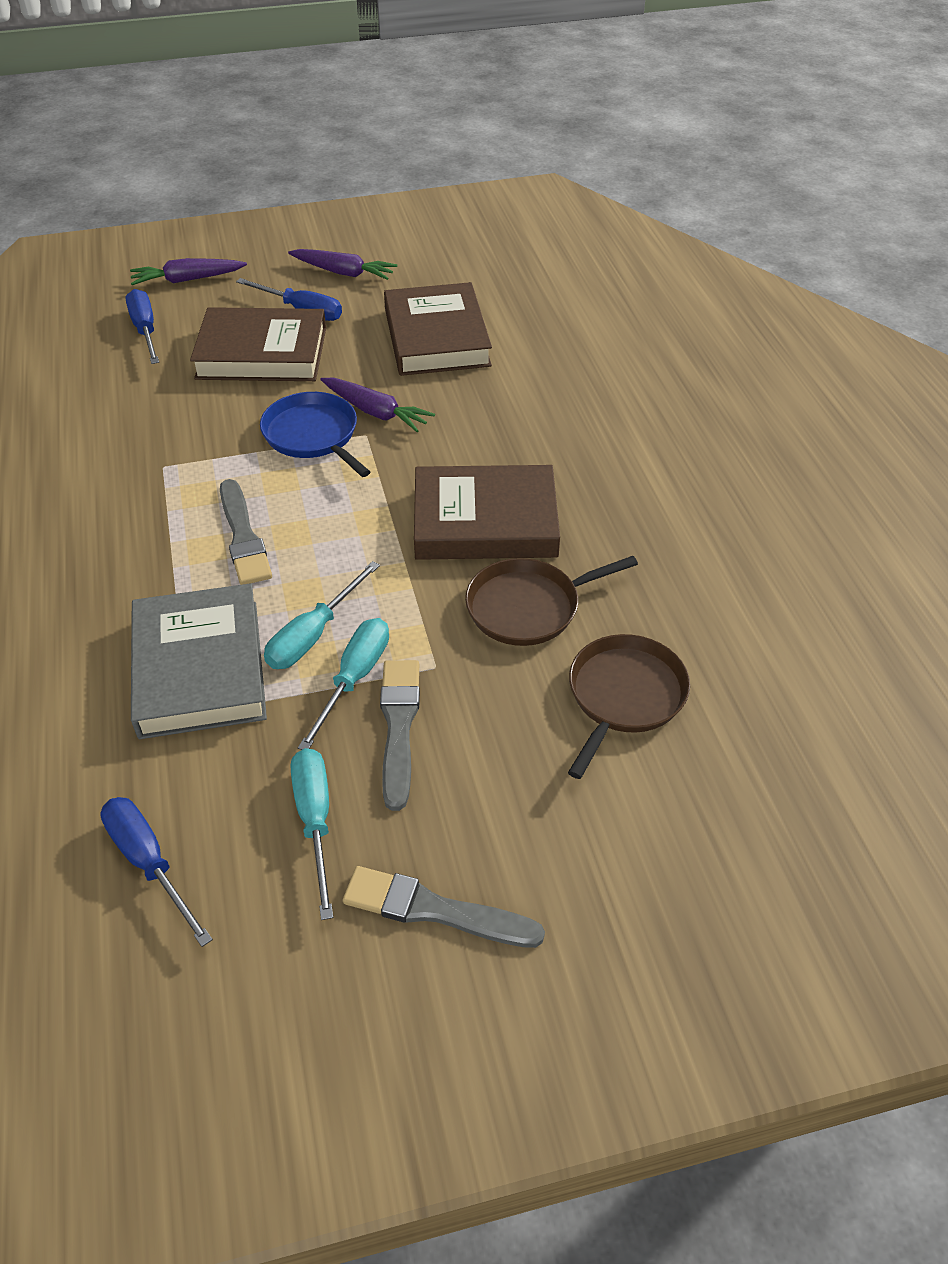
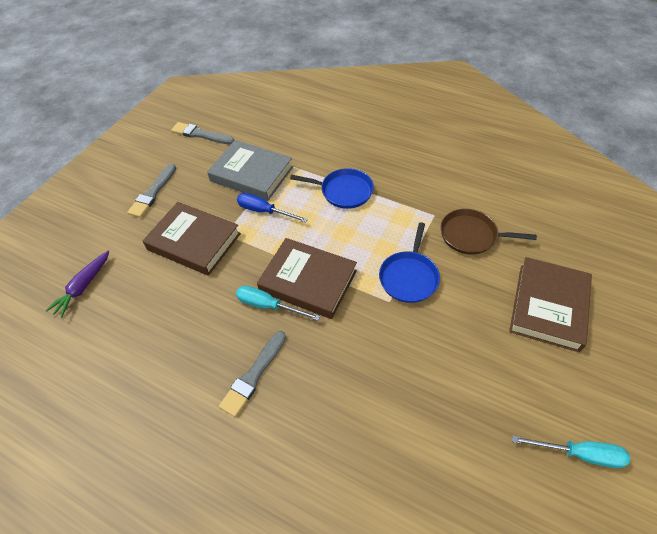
blue pan: 1 -> 2
blue screwdriver: 3 -> 1
brown pan: 2 -> 1
purple carrot: 3 -> 1
turquoise screwdriver: 3 -> 2

